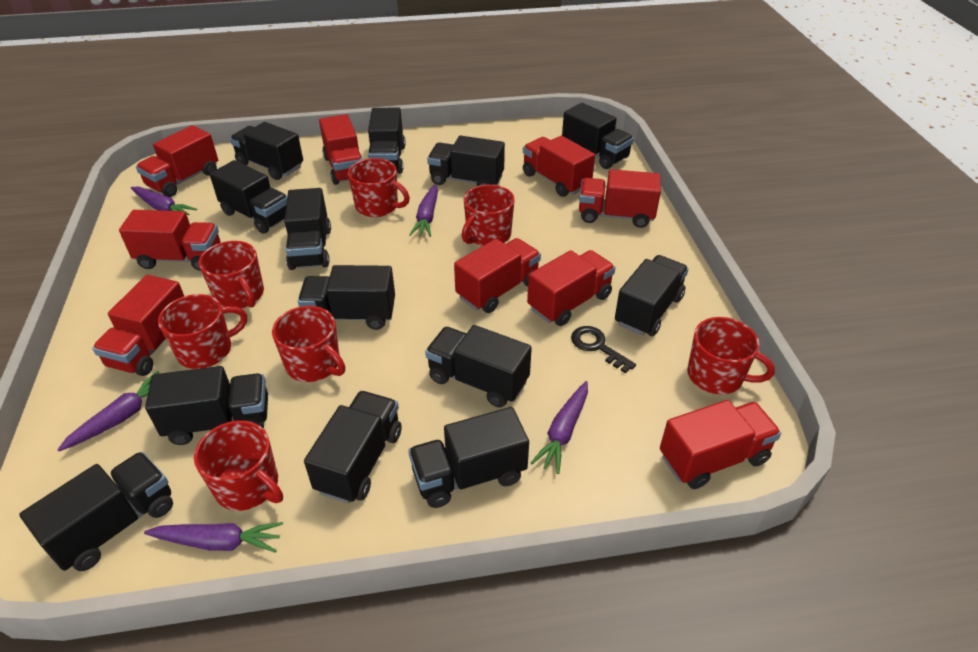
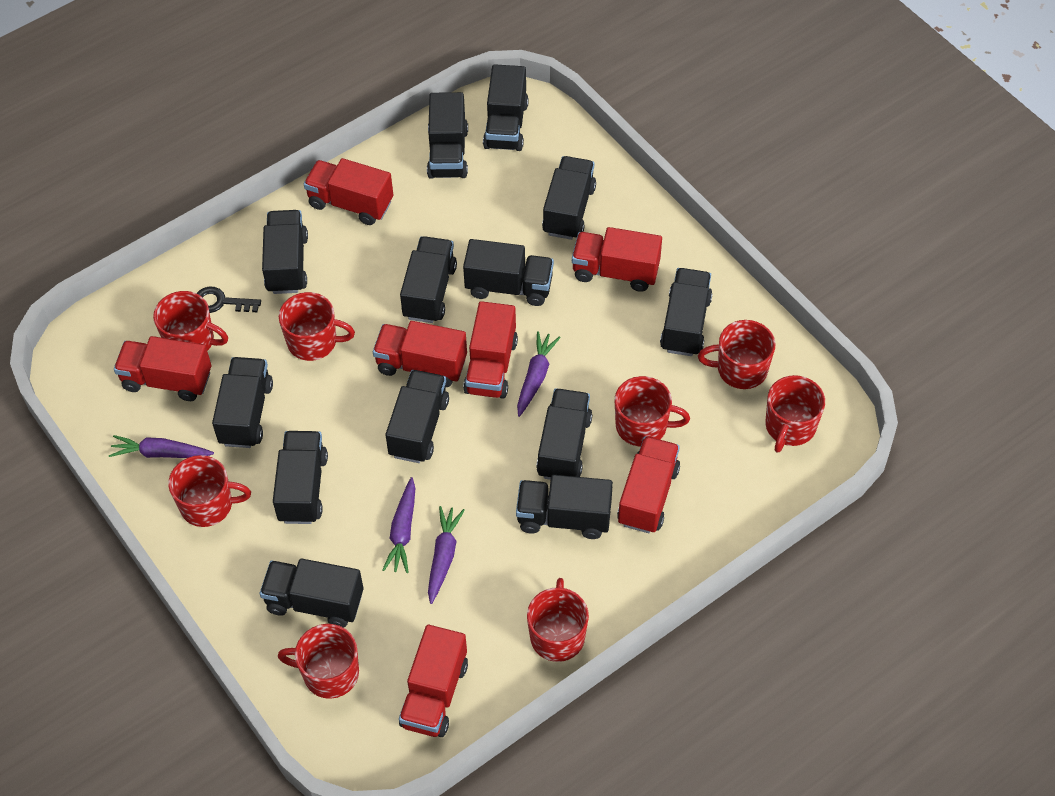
purple carrot: 5 -> 4
red mug: 7 -> 8
red truck: 9 -> 7

